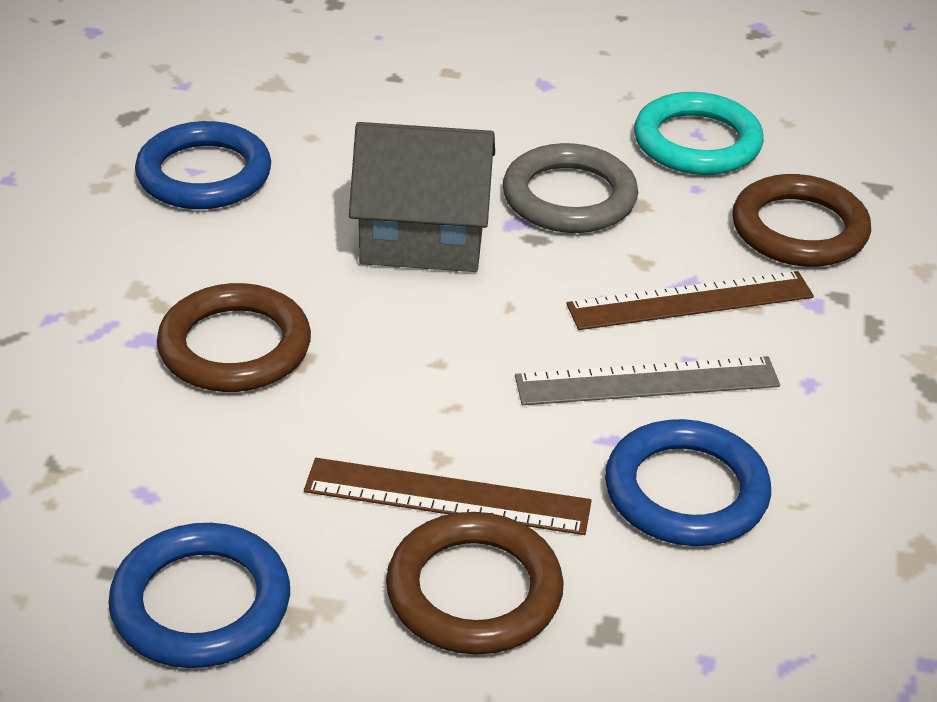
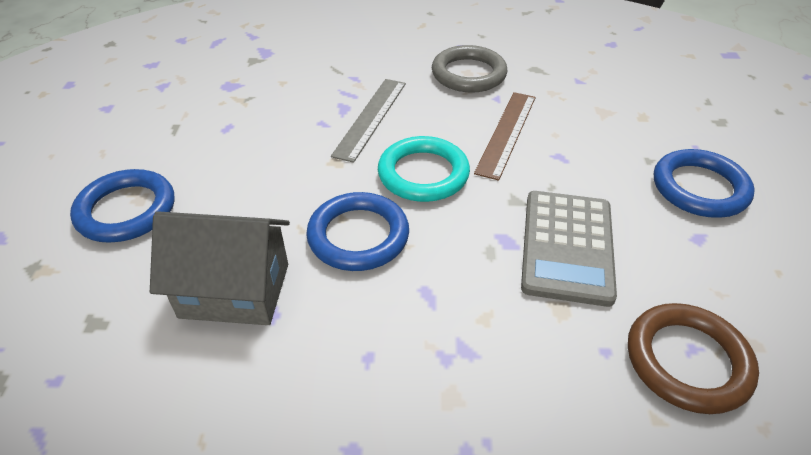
brown ring: 3 -> 1
brown ruler: 2 -> 1
grey calculator: 0 -> 1

